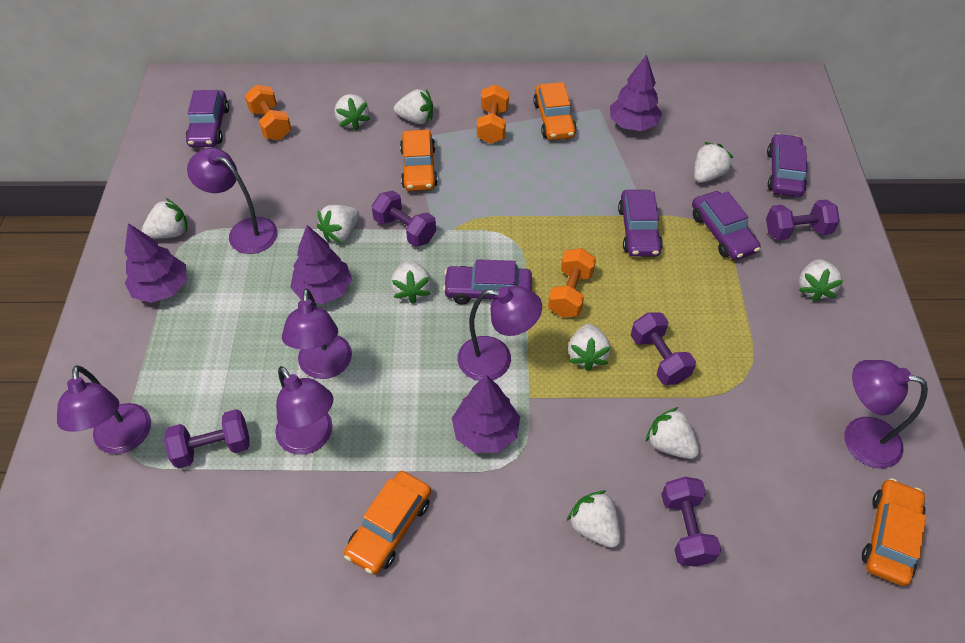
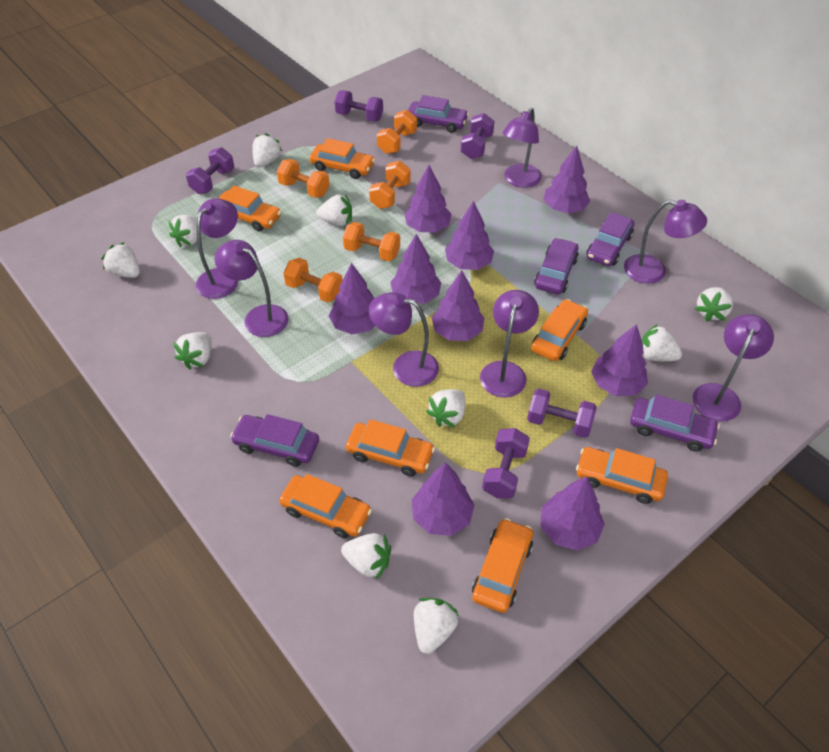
orange car: 4 -> 7
orange dumbbell: 3 -> 5
purple lamp: 6 -> 7
purple tree: 4 -> 9

